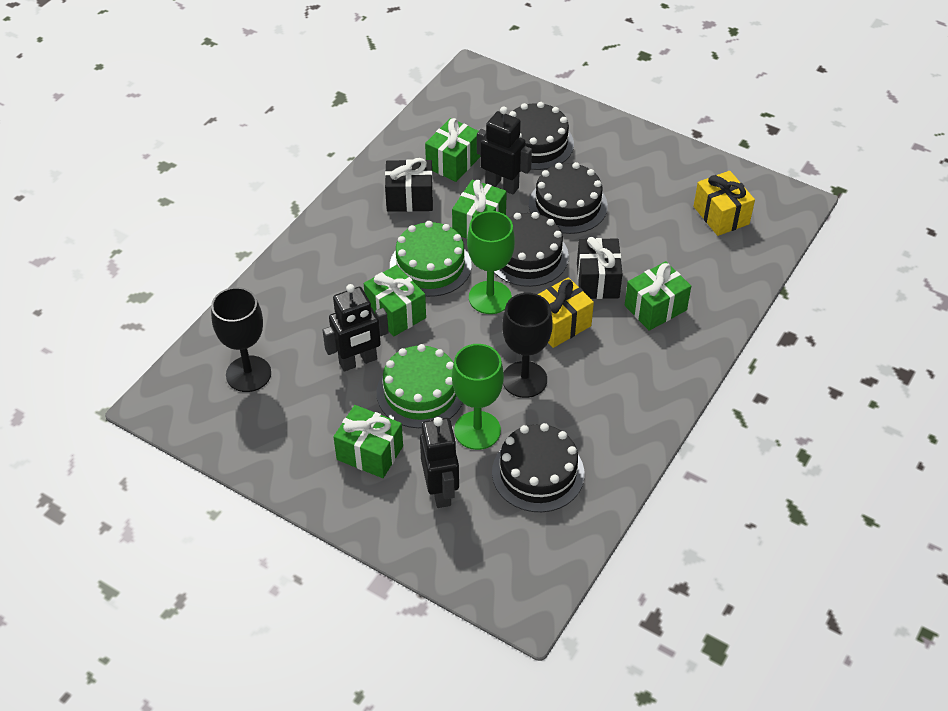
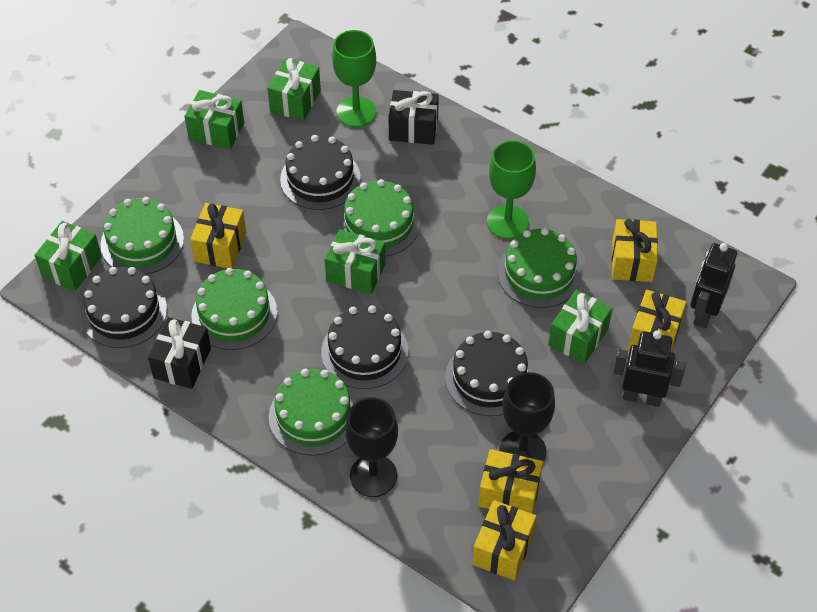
black robot: 3 -> 2
green cake: 2 -> 5
yellow gift: 2 -> 5

